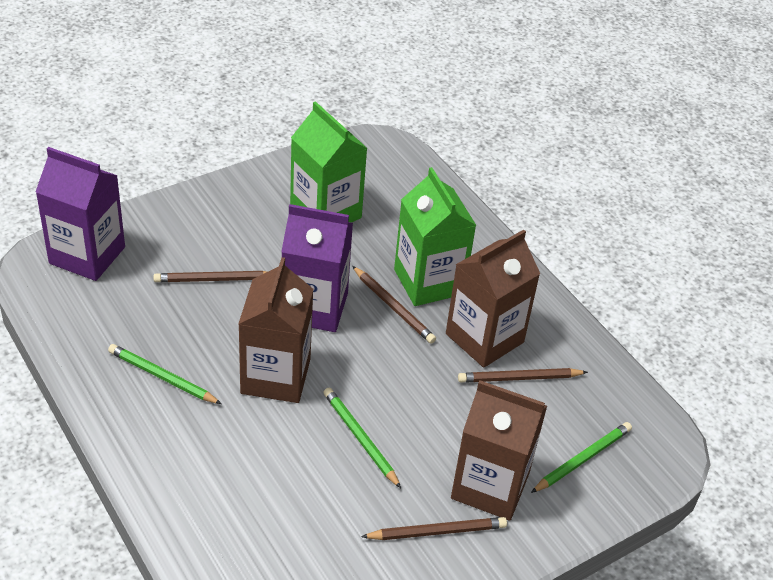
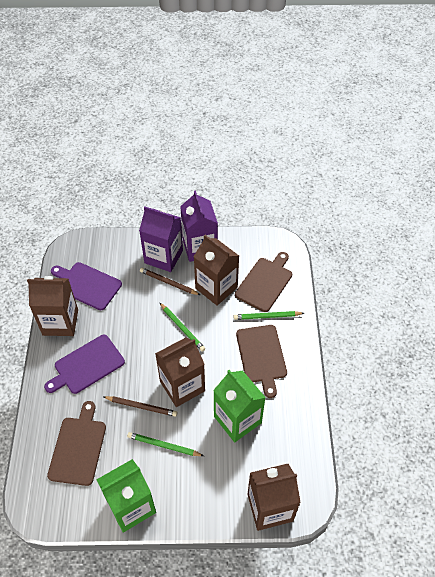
brown carton: 3 -> 4
brown cutting board: 0 -> 3
brown pencil: 4 -> 2
purple cutting board: 0 -> 2

